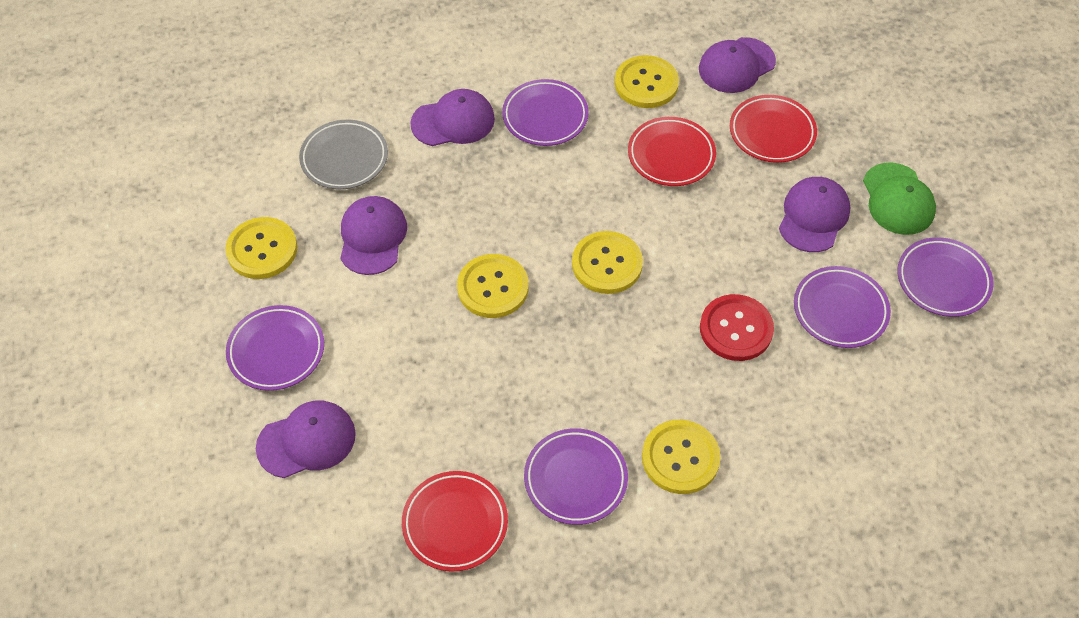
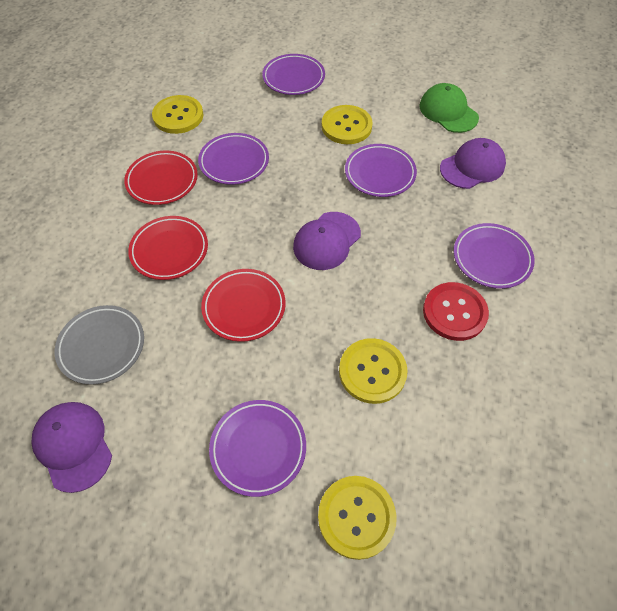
purple cap: 5 -> 3
yellow button: 5 -> 4

